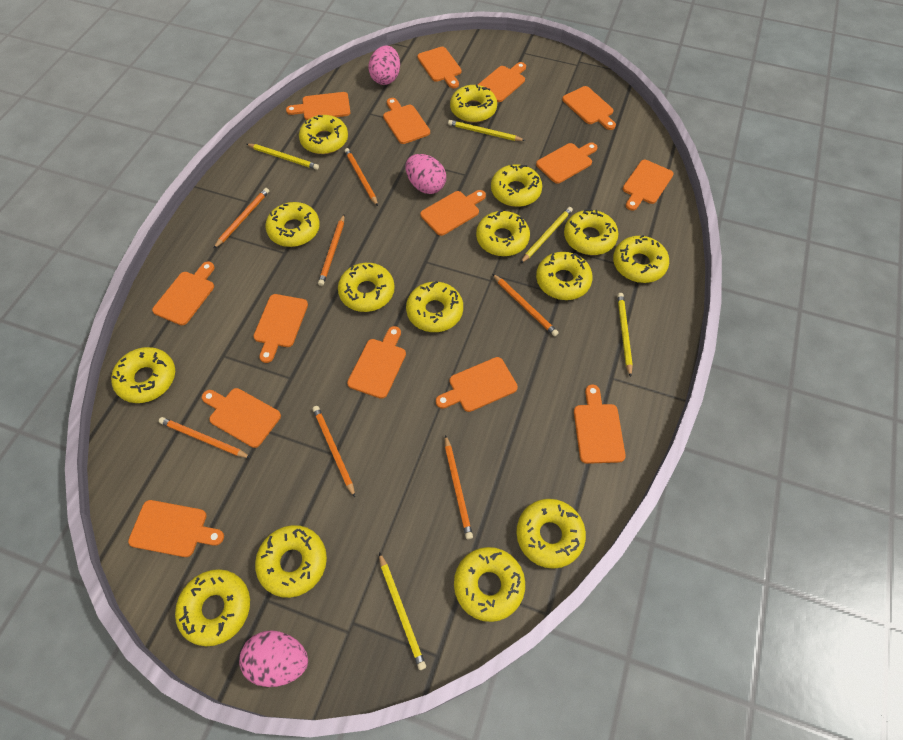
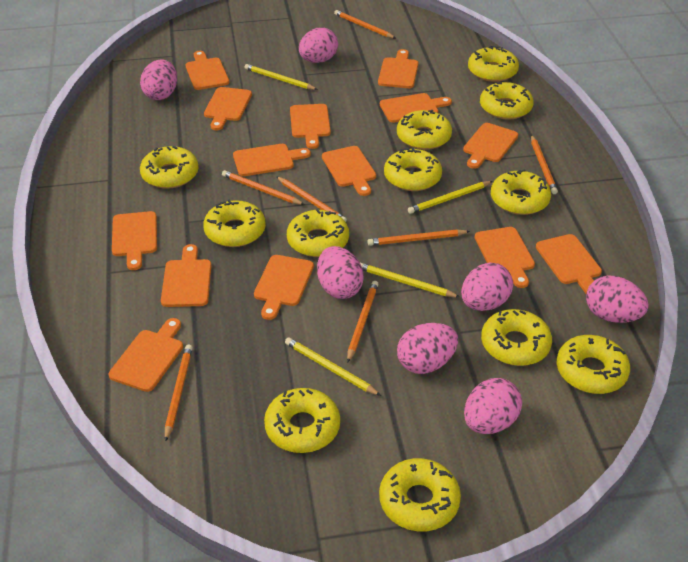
orange cutting board: 15 -> 14
pink egg: 3 -> 7
yellow donut: 15 -> 12
yellow pencil: 5 -> 4

